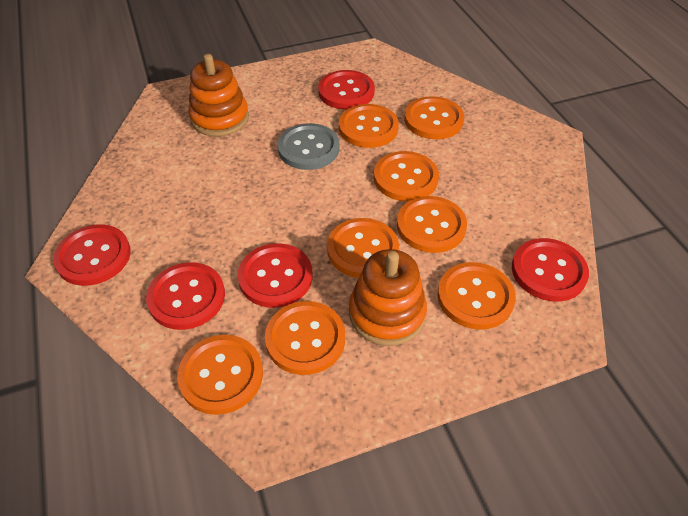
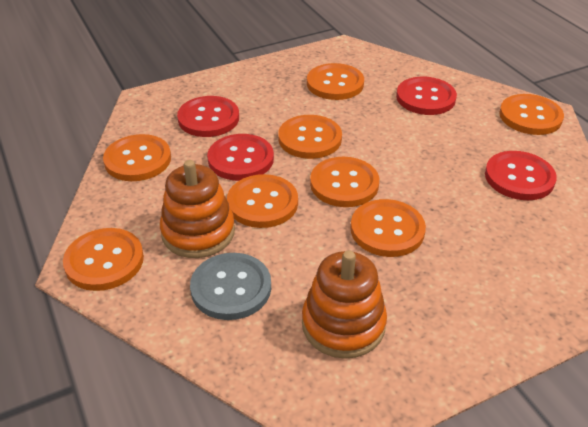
red button: 5 -> 4

